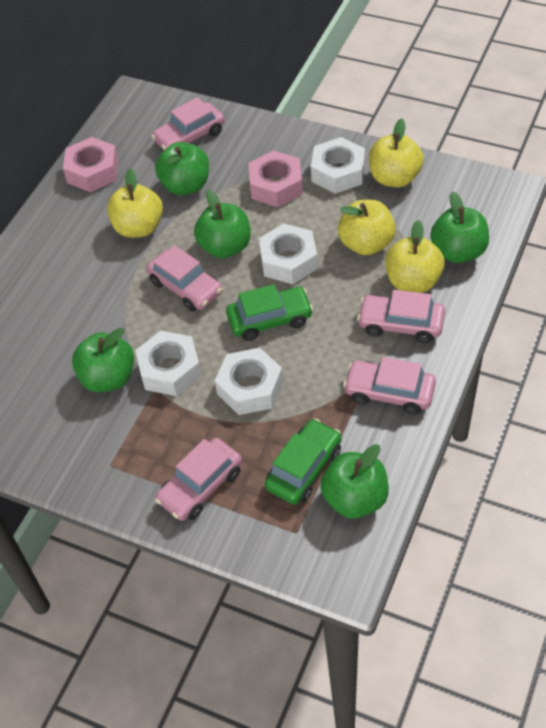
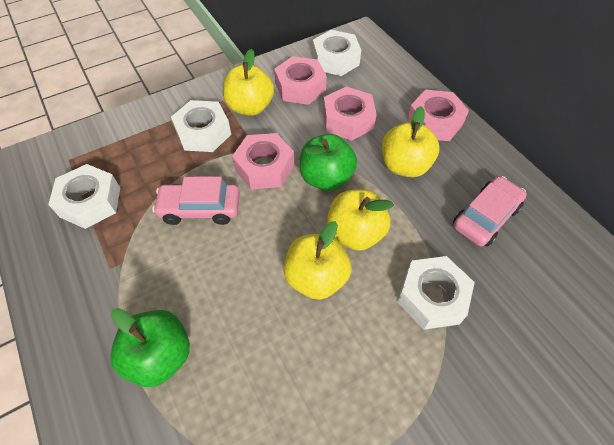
green apple: 5 -> 2
green car: 2 -> 0
pink car: 5 -> 2
pink nut: 2 -> 4

